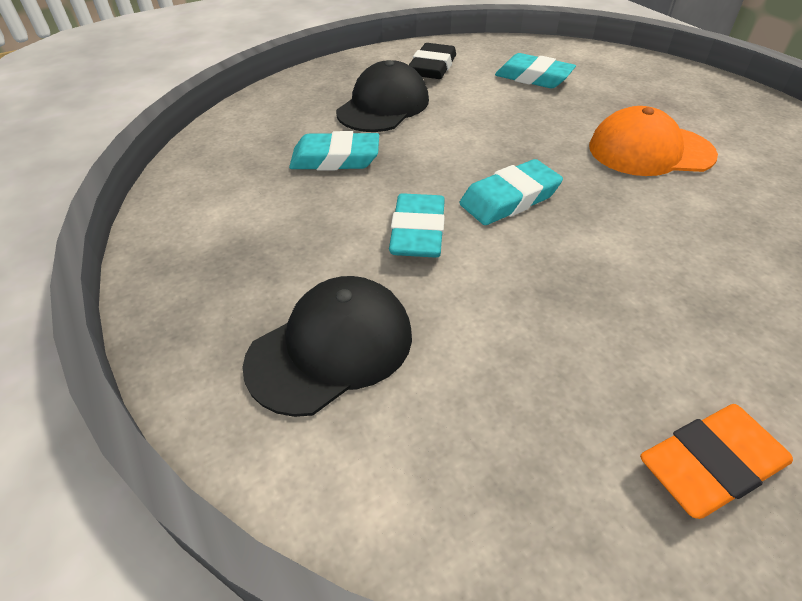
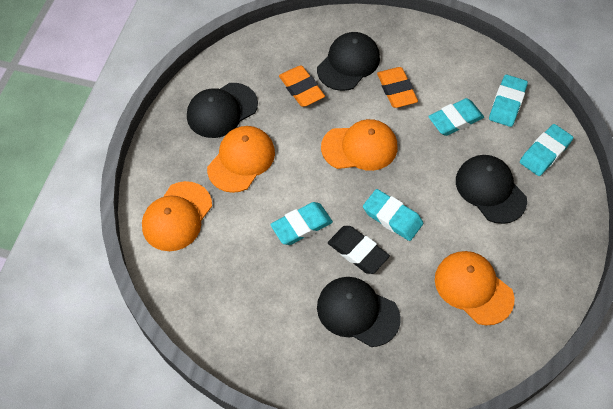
black cap: 2 -> 4
orange cap: 1 -> 4
orange eraser: 1 -> 2
turquoise eraser: 4 -> 5

